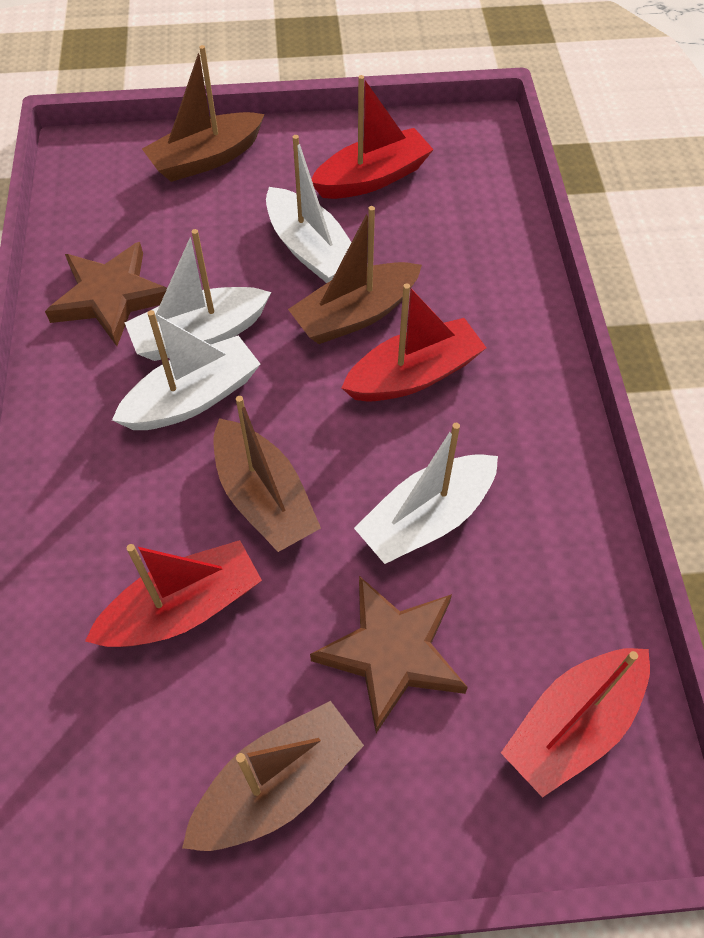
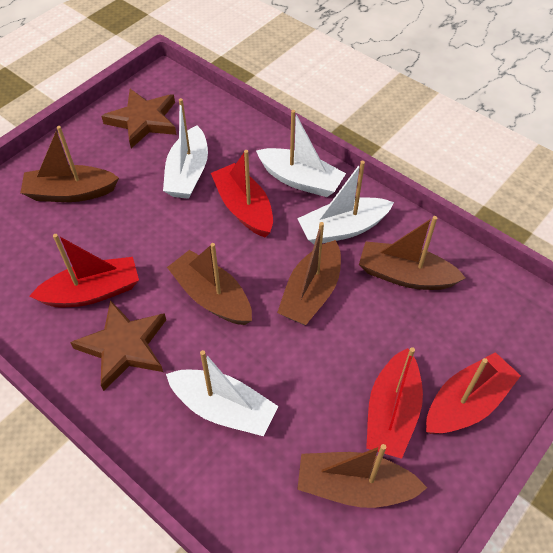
brown boat: 4 -> 5

